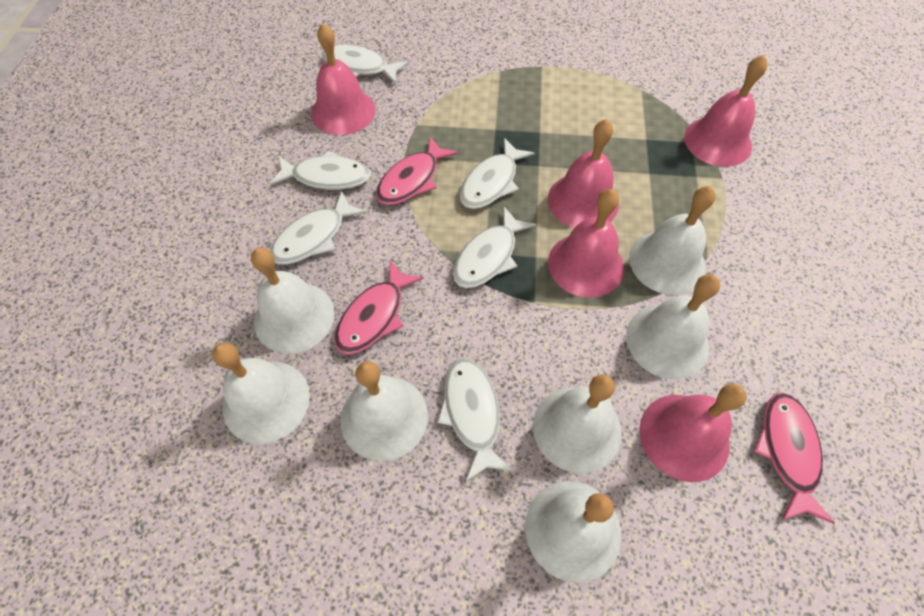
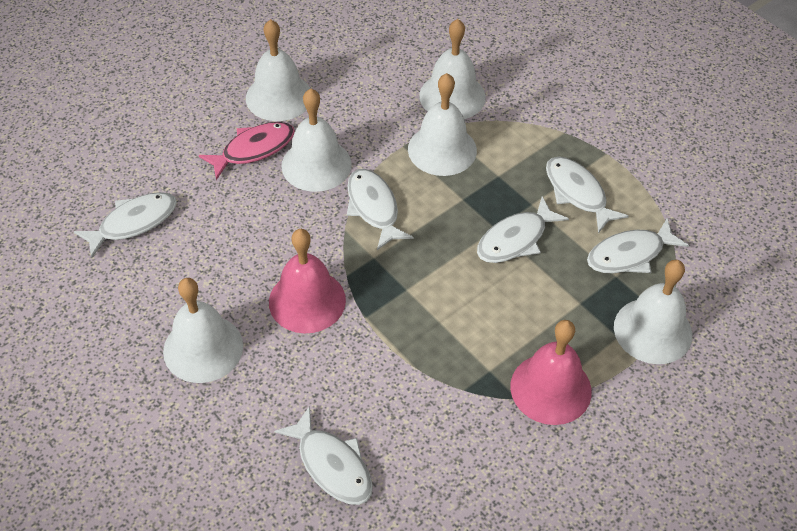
pink bell: 5 -> 2
pink fish: 3 -> 1
white bell: 7 -> 6

